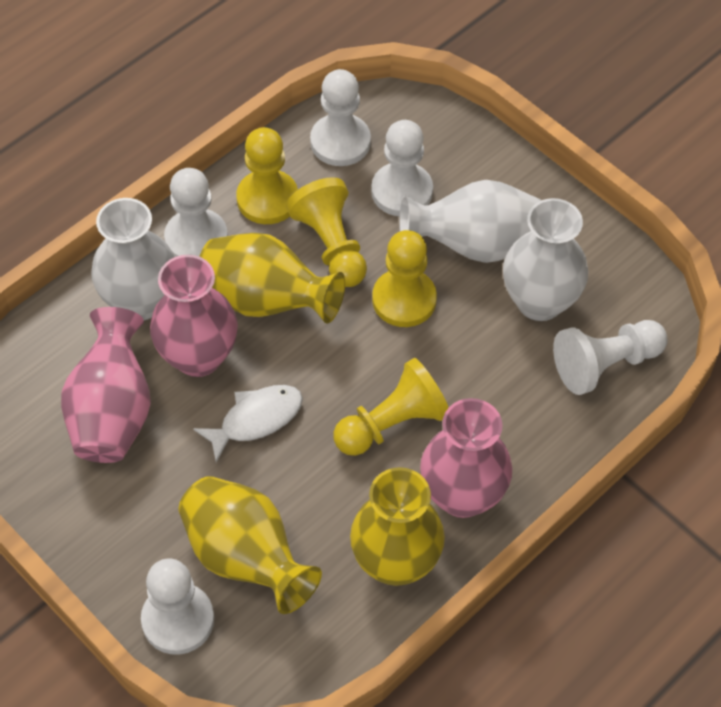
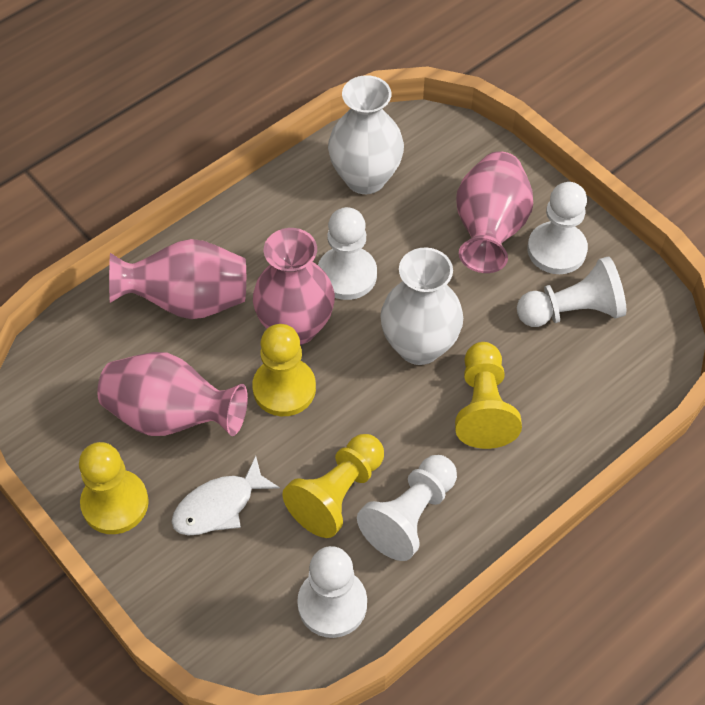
pink vase: 3 -> 4
white vase: 3 -> 2
yellow vase: 3 -> 0

